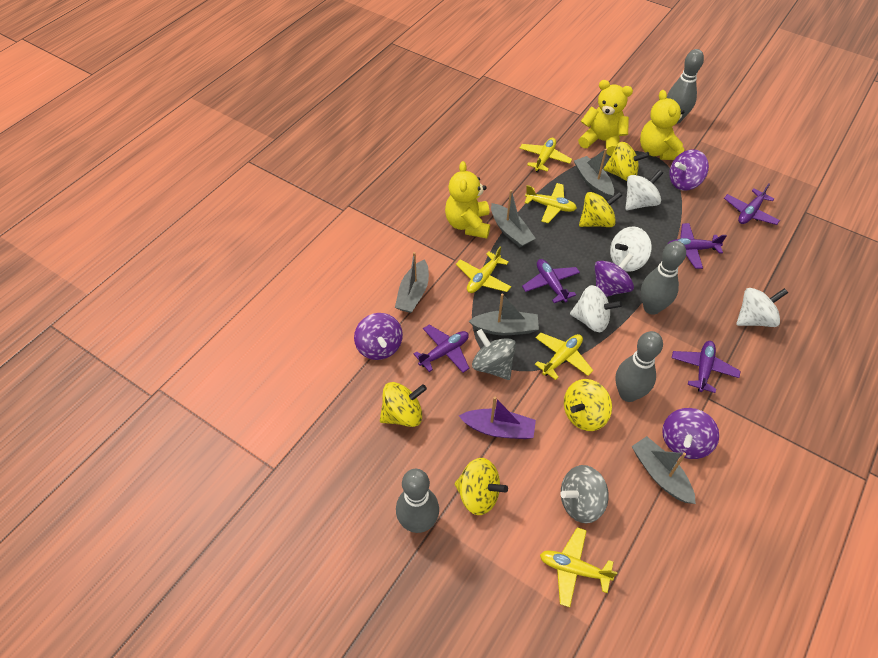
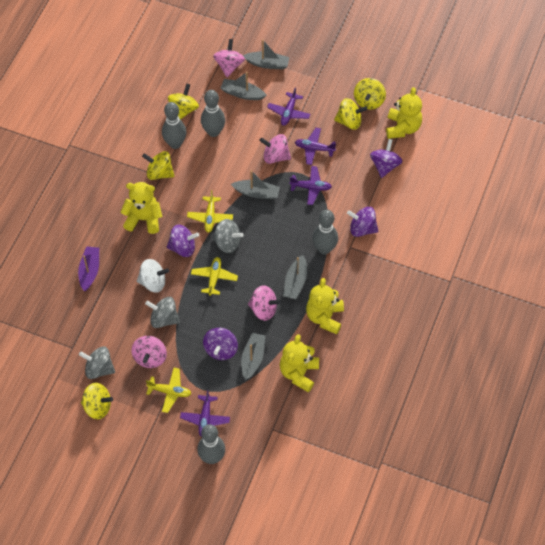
grey spinning top: 2 -> 3
pink spinning top: 0 -> 4
purple plane: 5 -> 4
white spinning top: 4 -> 1
yellow plane: 5 -> 3
yellow teddy bear: 3 -> 4

